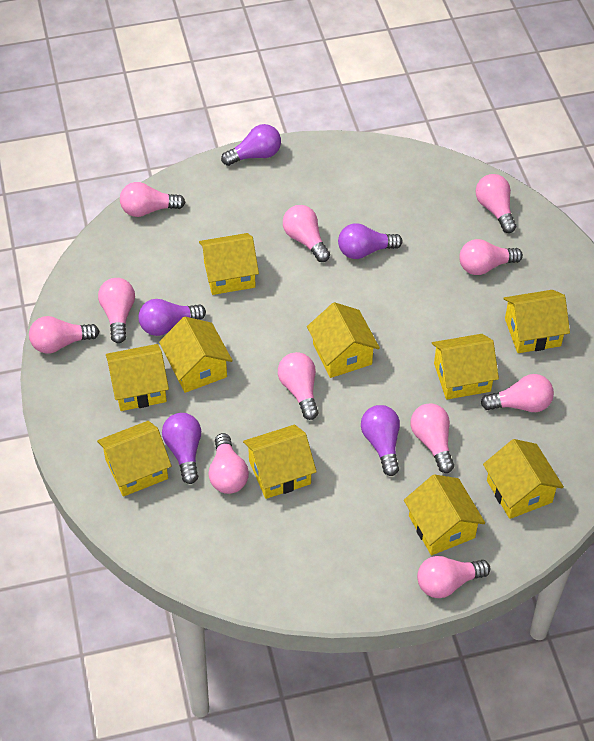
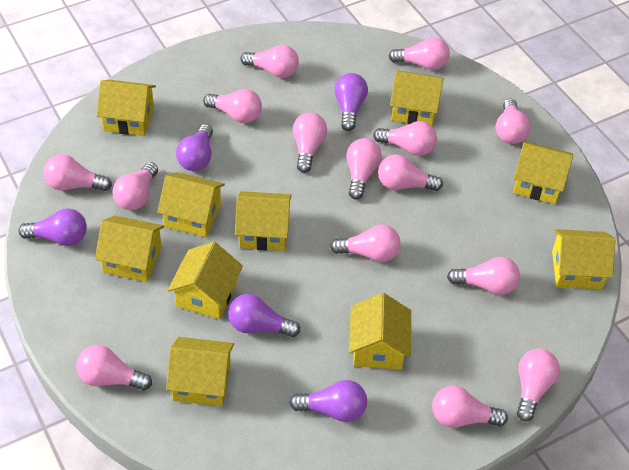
pink light bulb: 11 -> 15

